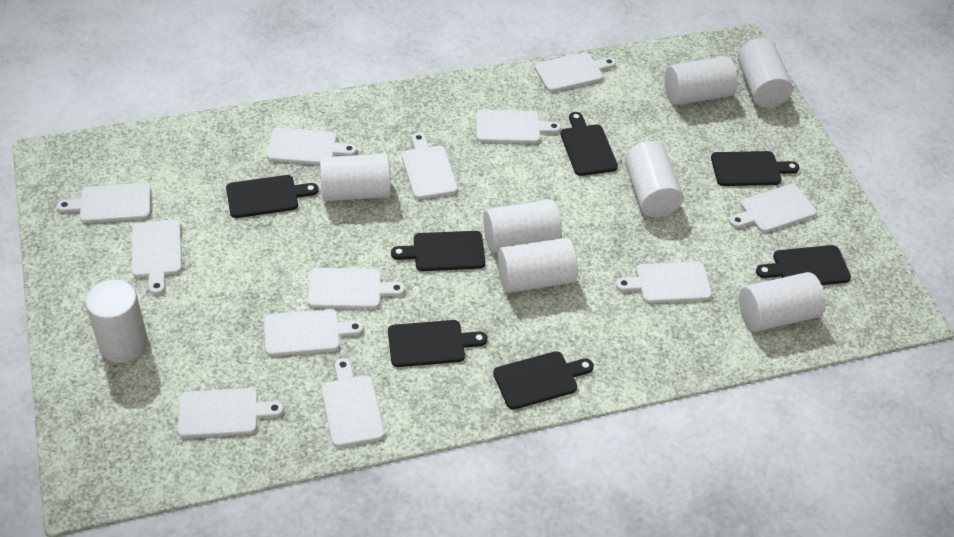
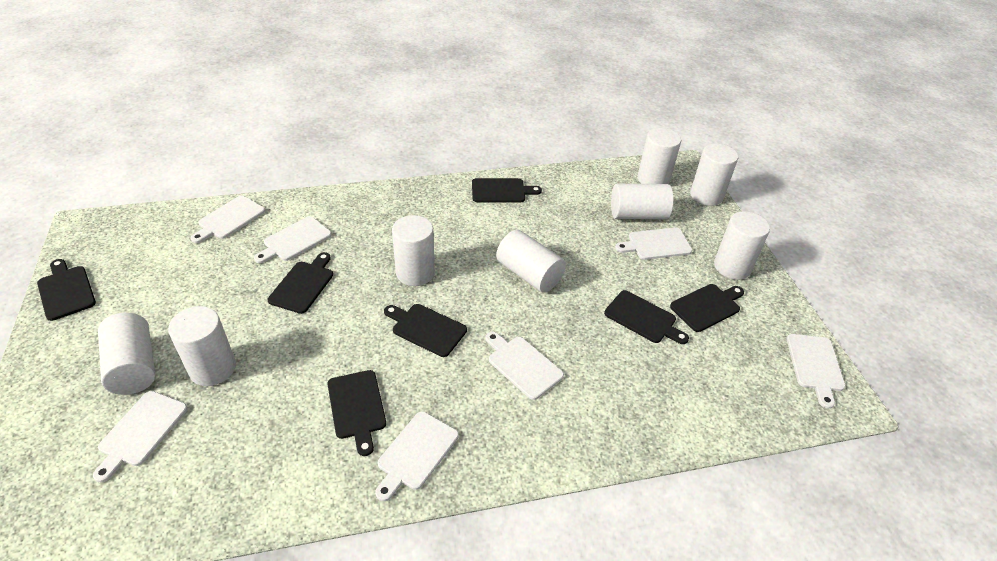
white cutting board: 12 -> 7

